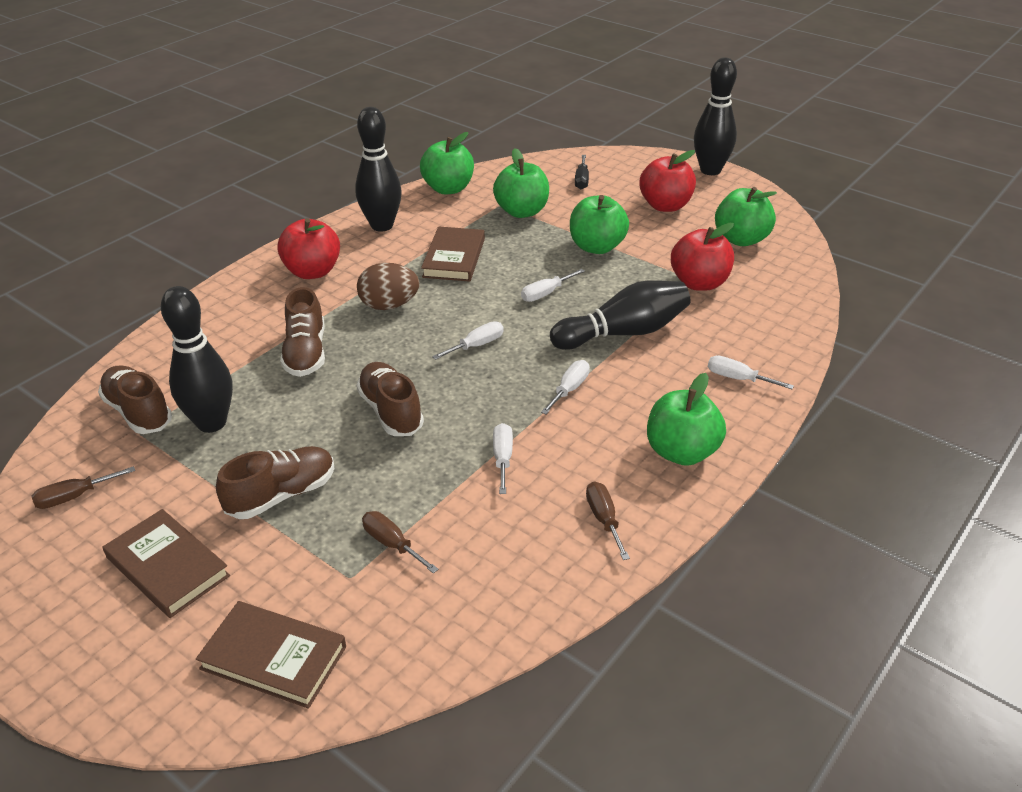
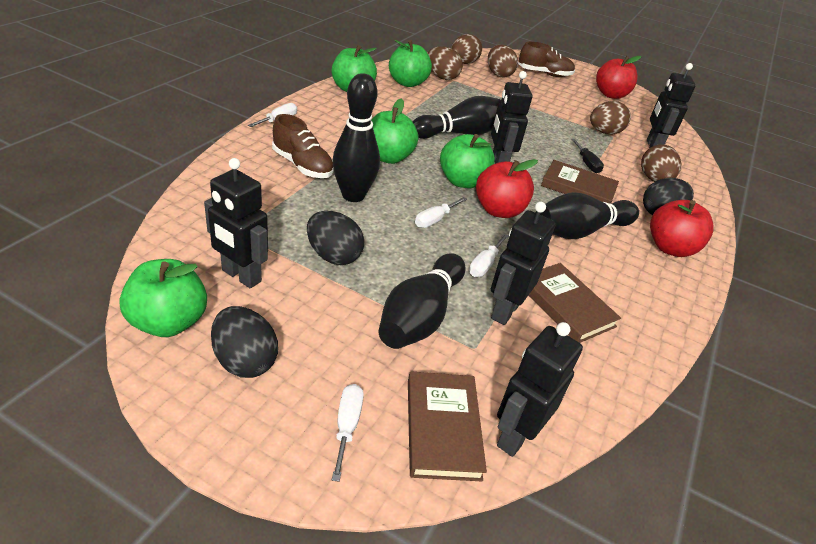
black egg: 0 -> 3
black robot: 0 -> 5
brown egg: 1 -> 5
brown screwdriver: 3 -> 0
brown shoe: 4 -> 2
white screwdriver: 5 -> 4

